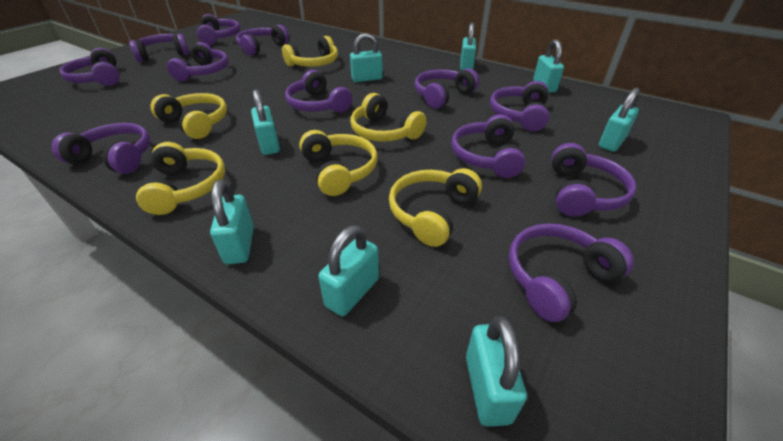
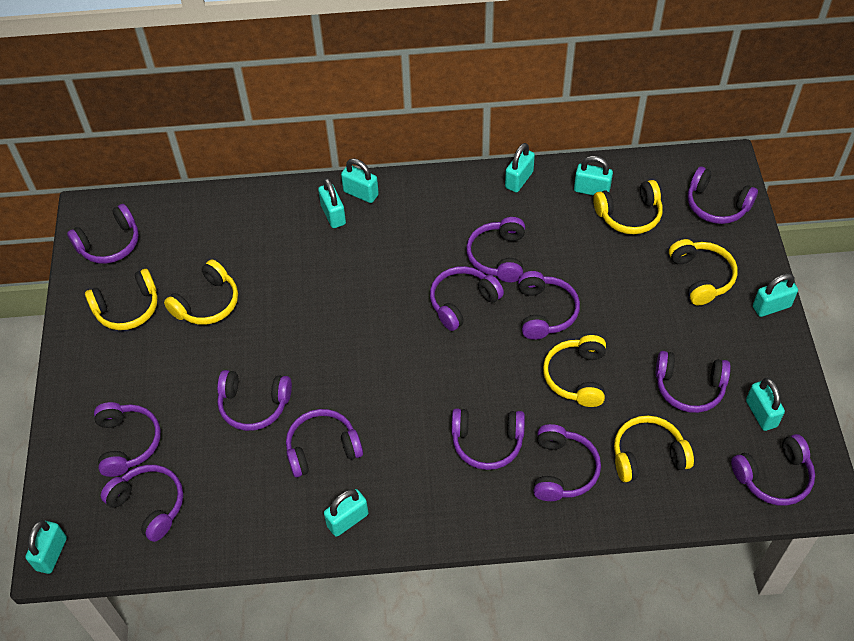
purple headphones: 12 -> 13

